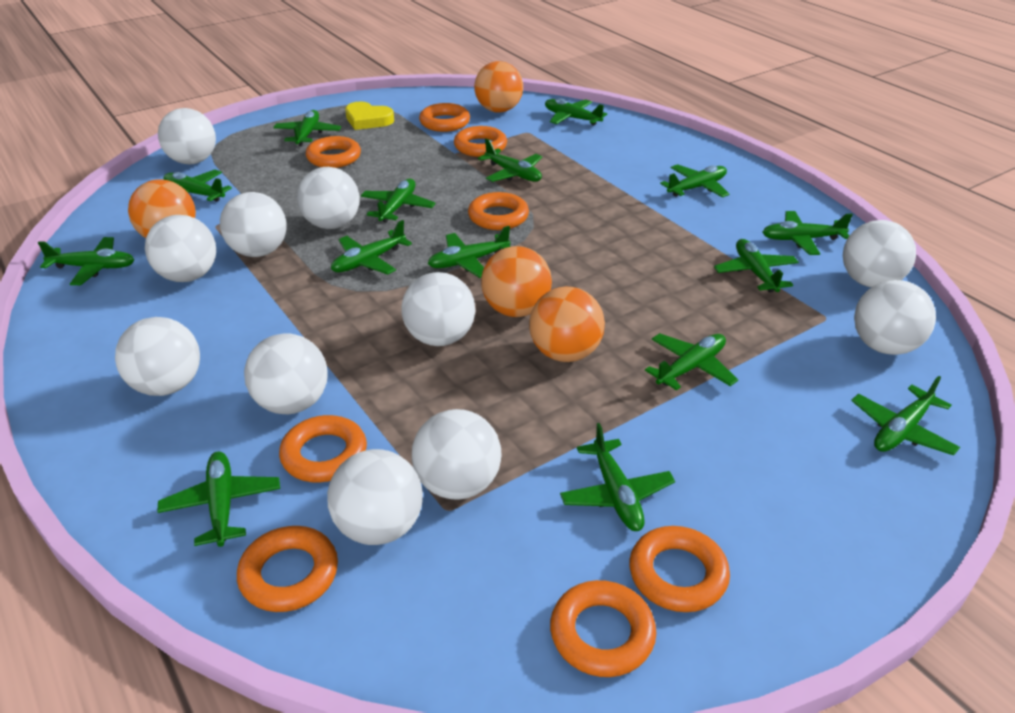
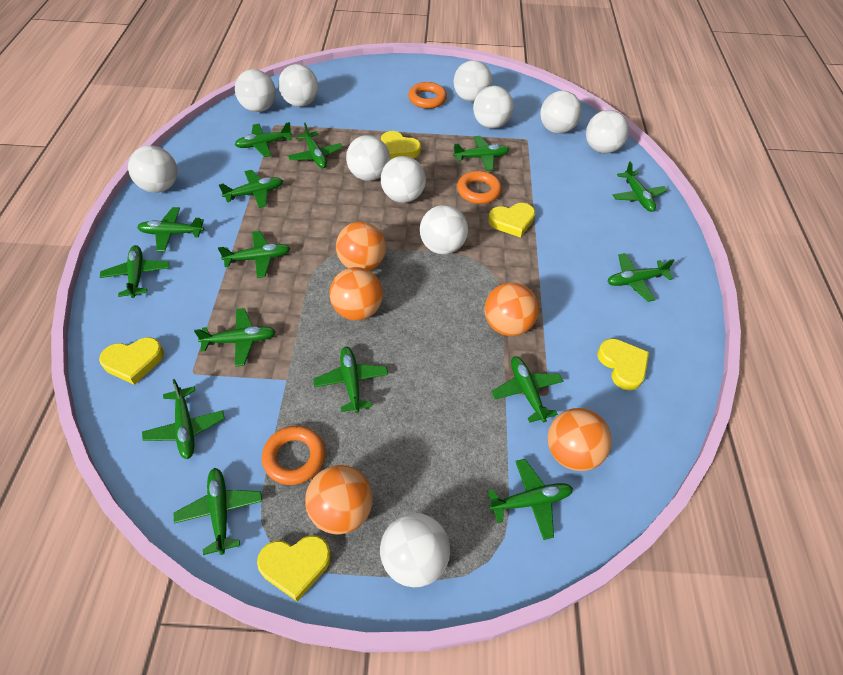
orange ball: 4 -> 5
orange ring: 8 -> 3
yellow heart: 1 -> 5

